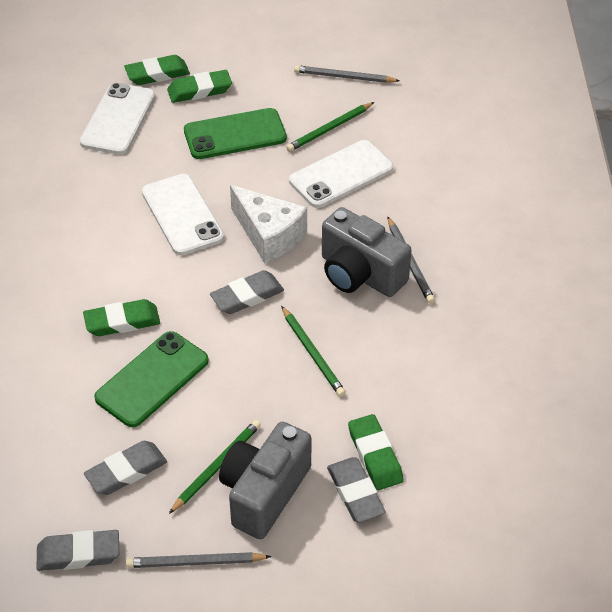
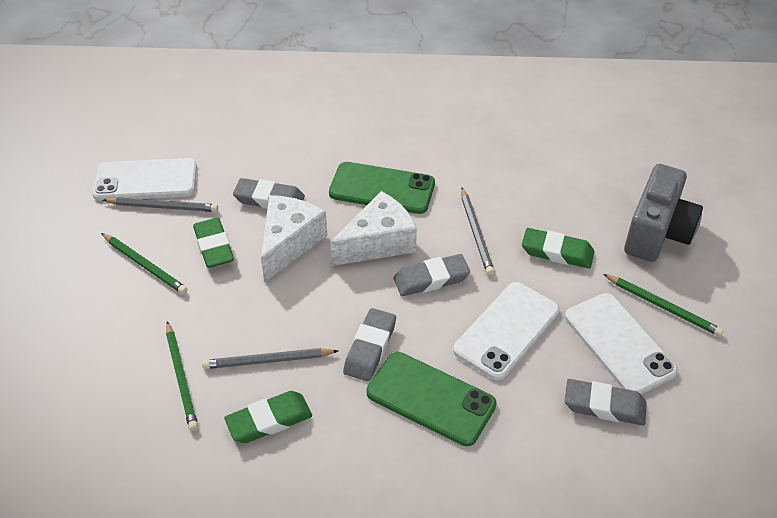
green eraser: 4 -> 3
grey camera: 2 -> 1
white cheese: 1 -> 2

